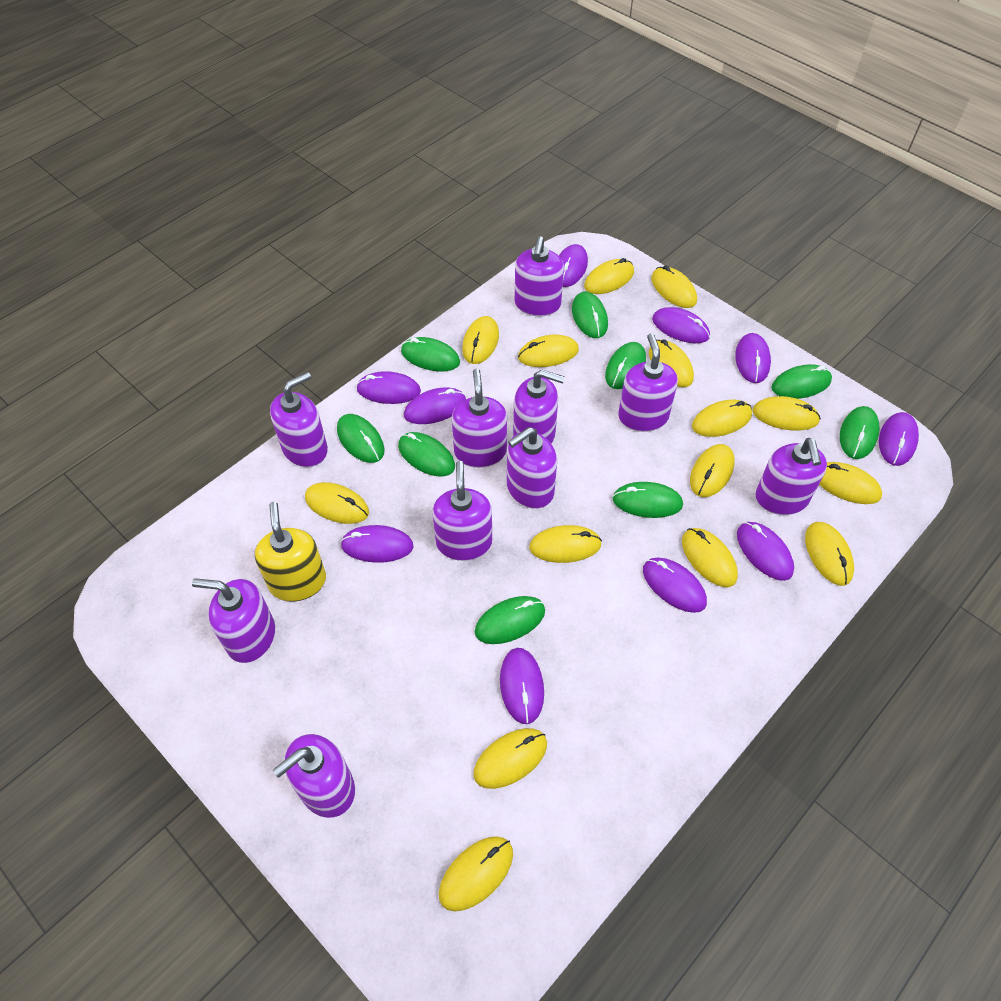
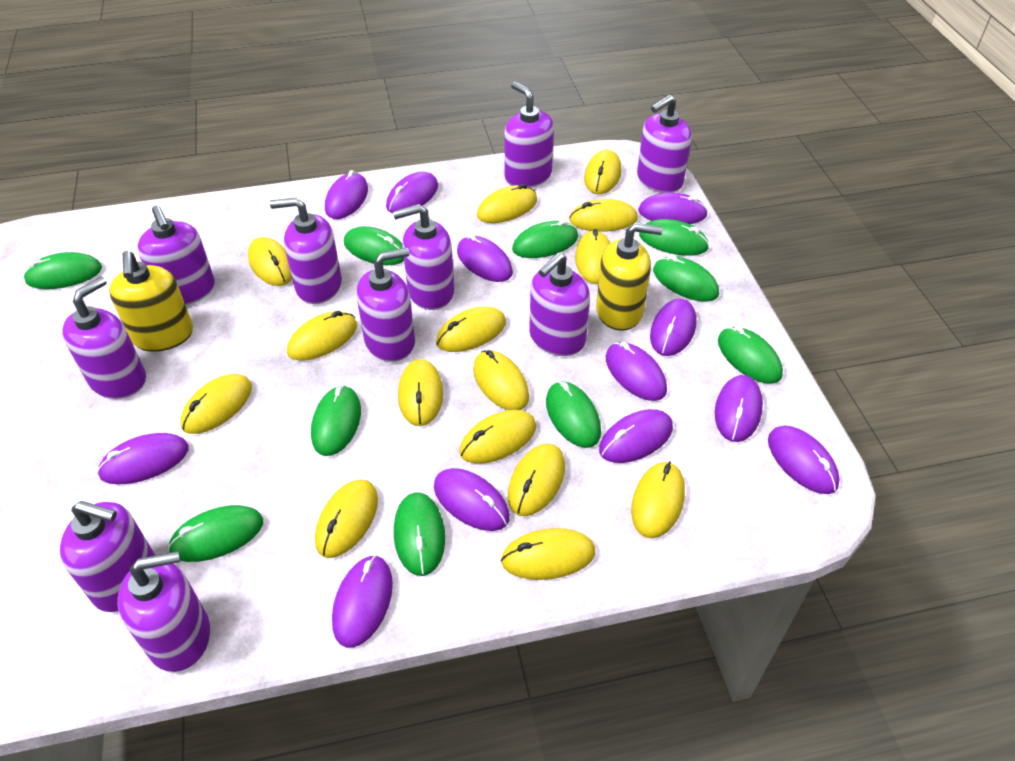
green mouse: 9 -> 10
purple mouse: 10 -> 12
yellow soap dispenser: 1 -> 2

